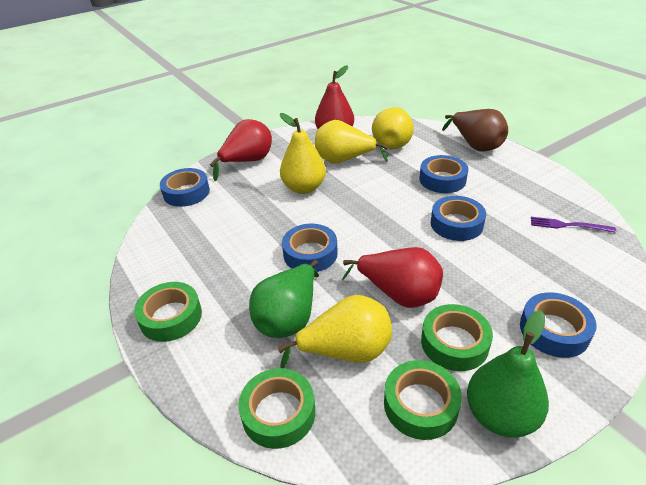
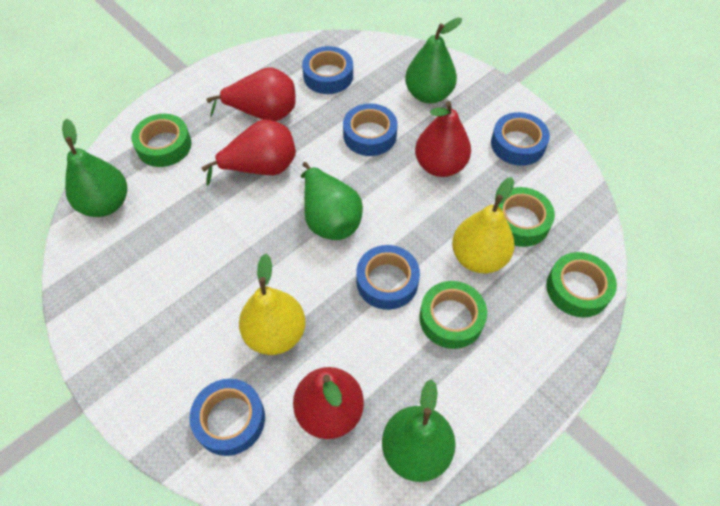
brown pear: 1 -> 0
green pear: 2 -> 4
purple fork: 1 -> 0
red pear: 3 -> 4
yellow pear: 4 -> 2

